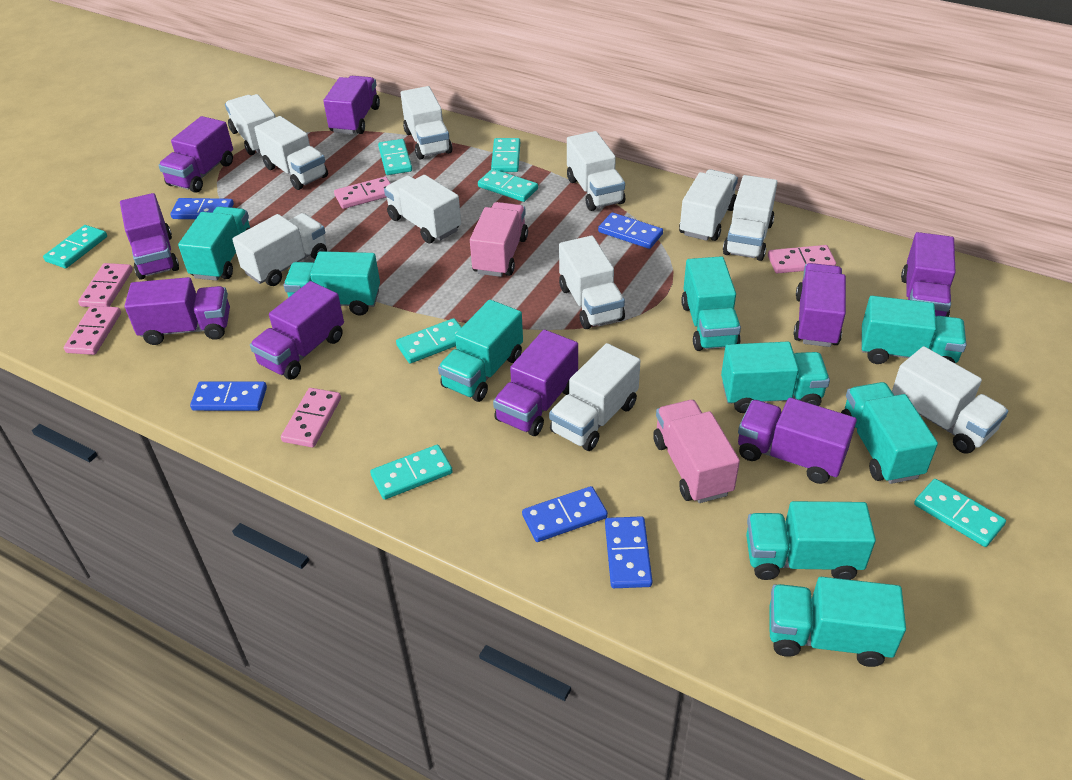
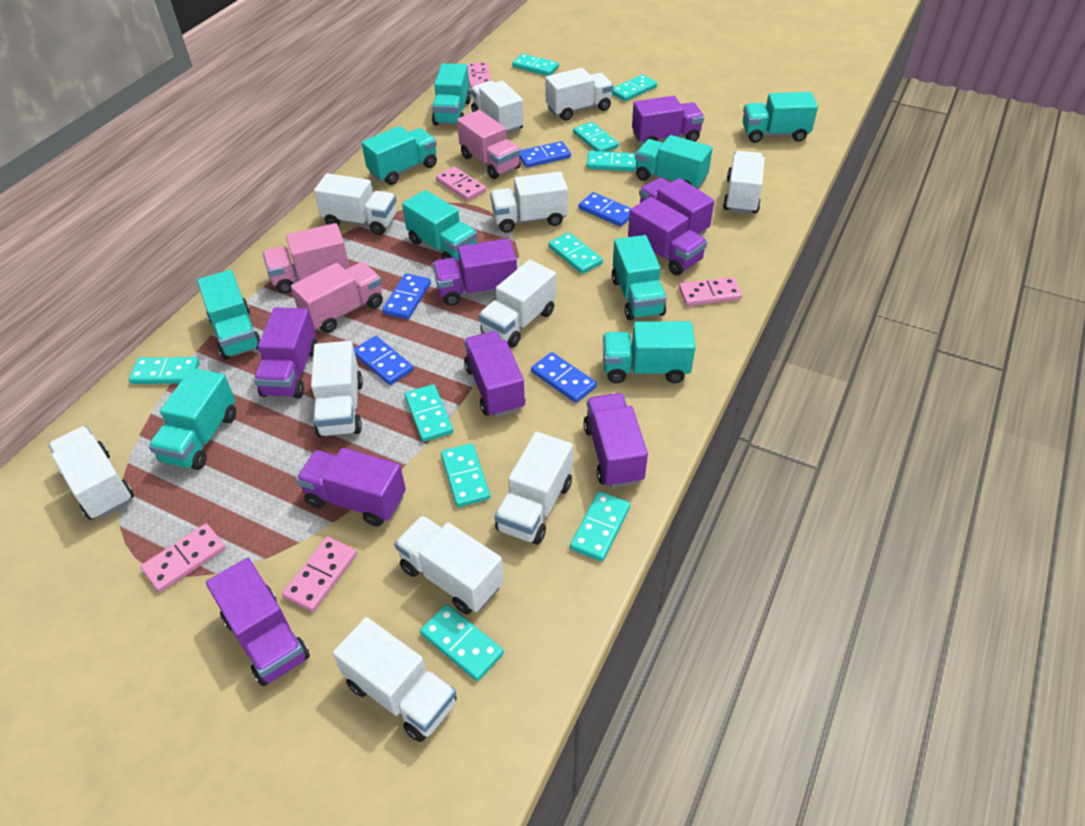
pink truck: 2 -> 3
turquoise domino: 7 -> 10

